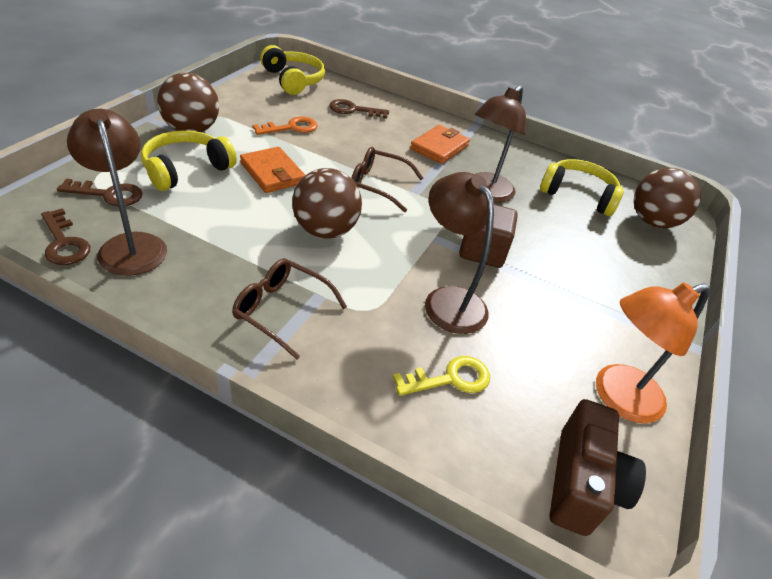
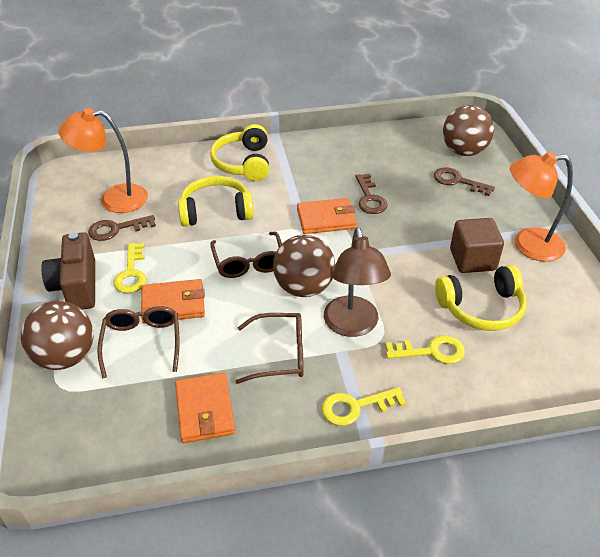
brown glasses: 2 -> 3
brown lamp: 3 -> 1
orange key: 1 -> 0
orange lamp: 1 -> 2
orange wallet: 2 -> 3
yellow key: 1 -> 3

